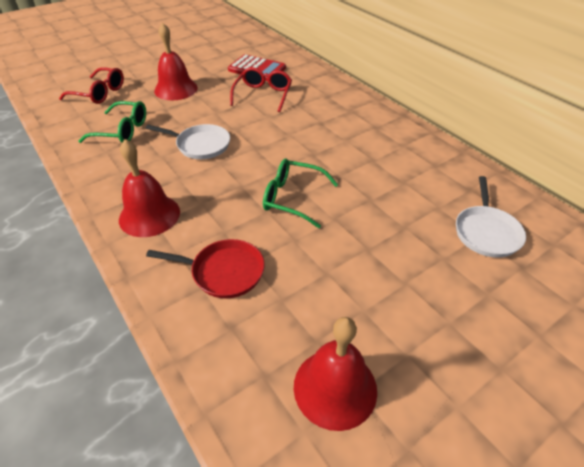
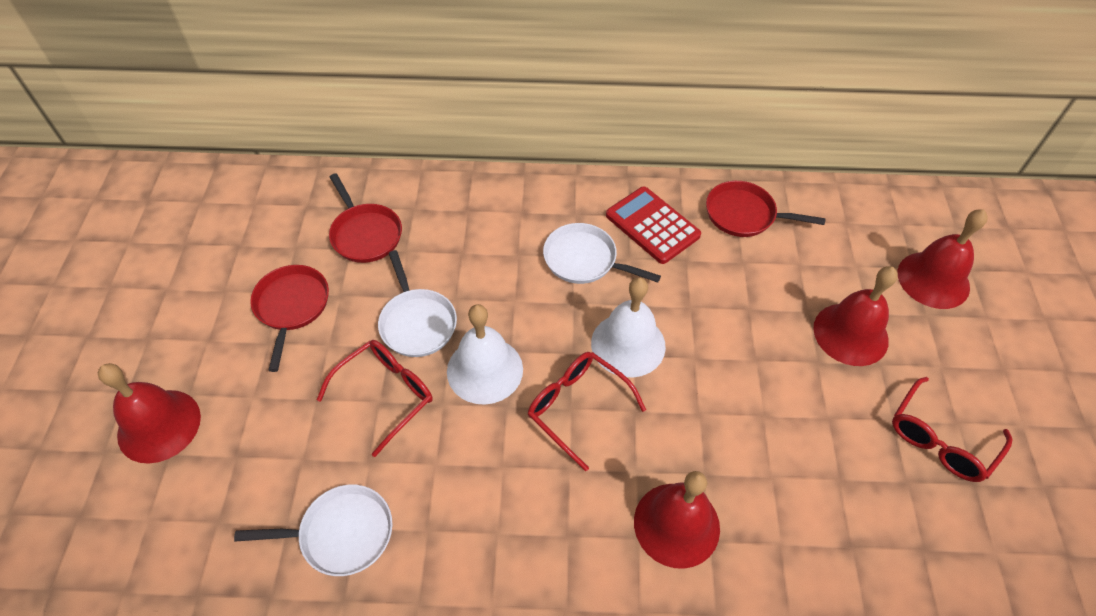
green glasses: 2 -> 0
red bell: 3 -> 4
red glasses: 2 -> 3
red pan: 1 -> 3
white bell: 0 -> 2
white pan: 2 -> 3

